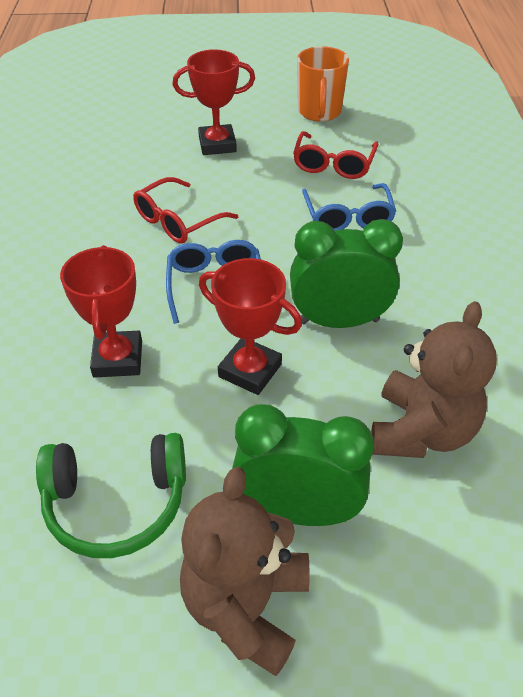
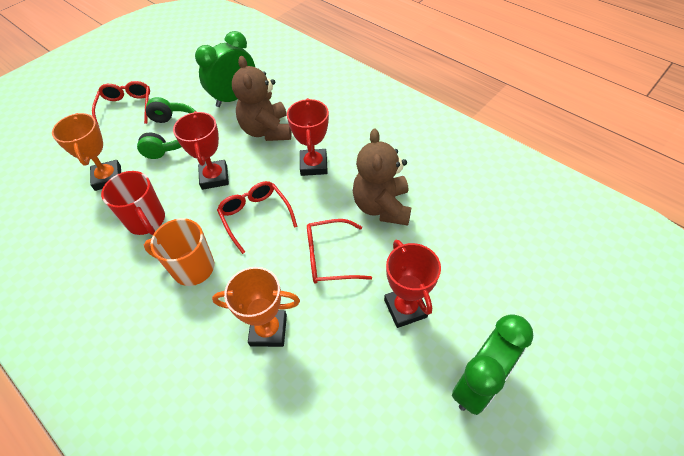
blue glasses: 2 -> 0
orange trophy: 0 -> 2
red glasses: 2 -> 3
red mug: 0 -> 1

